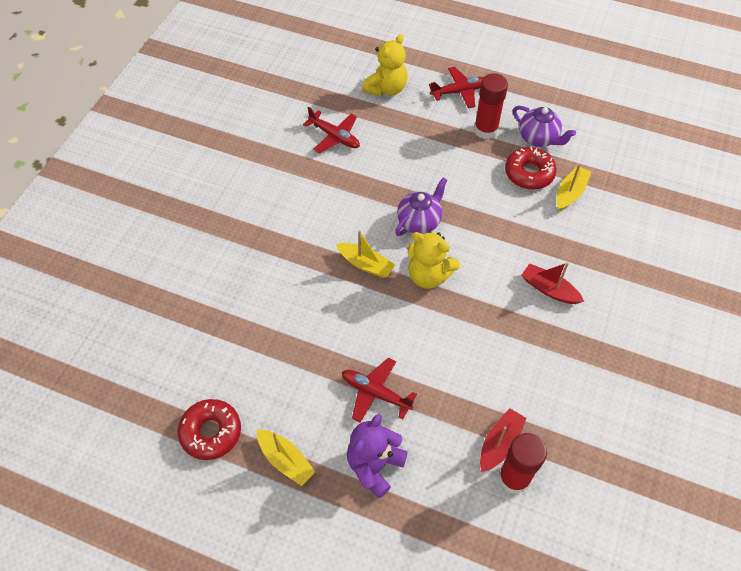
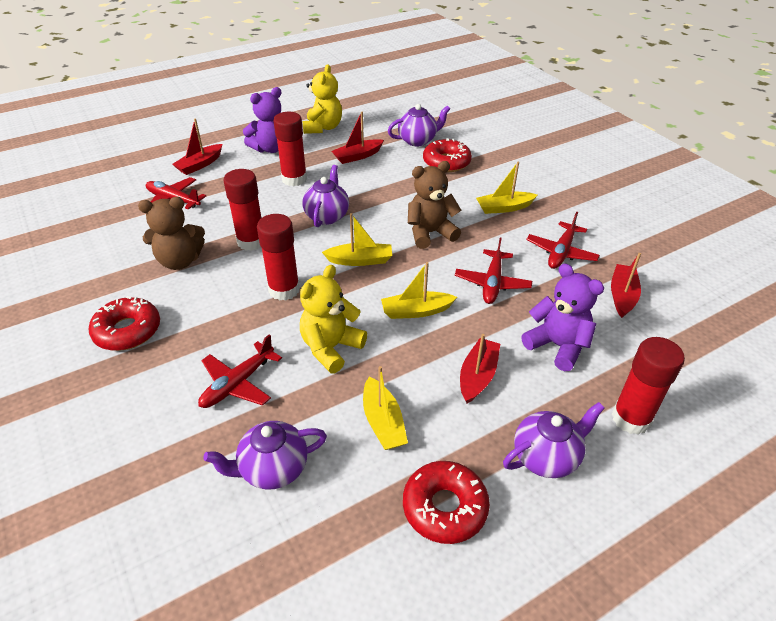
brown teddy bear: 0 -> 2
purple teapot: 2 -> 4
purple teddy bear: 1 -> 2
red boat: 2 -> 4
red donut: 2 -> 3
red glue stick: 2 -> 4
red plane: 3 -> 4
yellow boat: 3 -> 4

